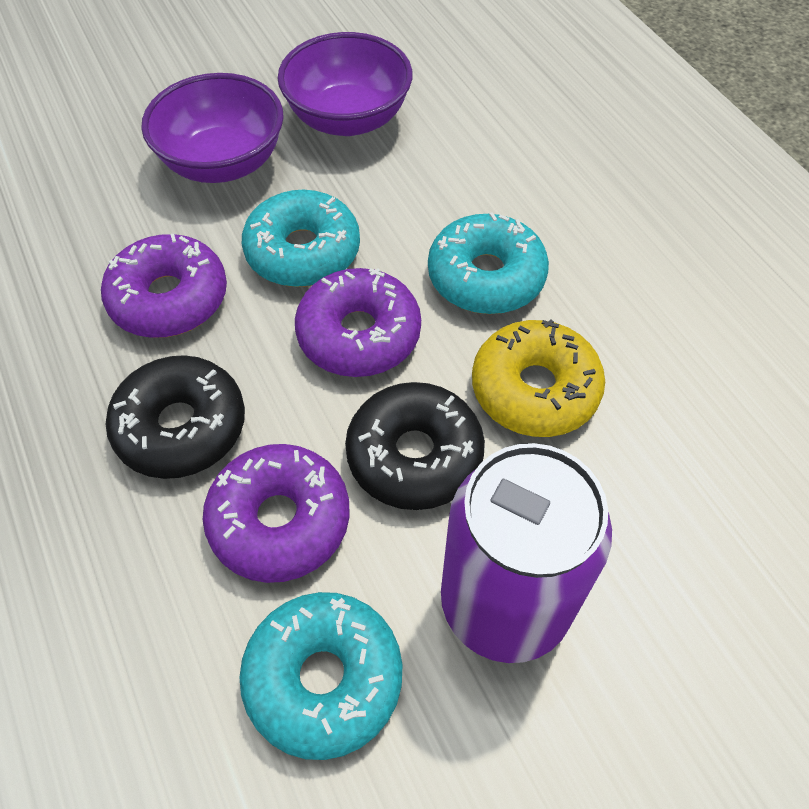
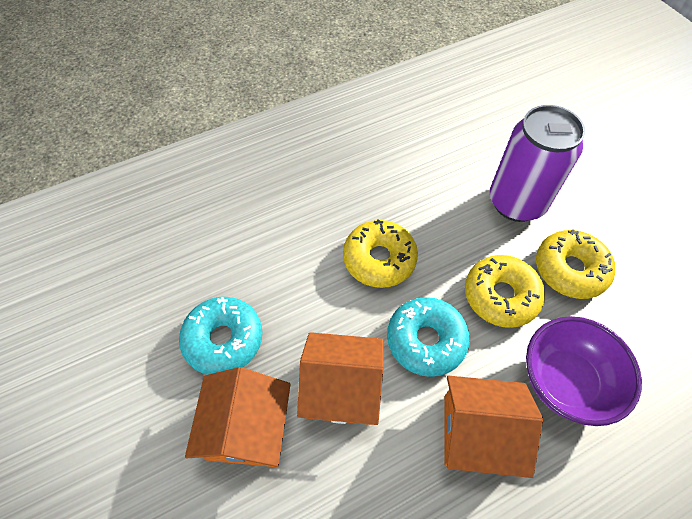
black donut: 2 -> 0
orange house: 0 -> 3
purple bowl: 2 -> 1
purple donut: 3 -> 0
turquoise donut: 3 -> 2
yellow donut: 1 -> 3

